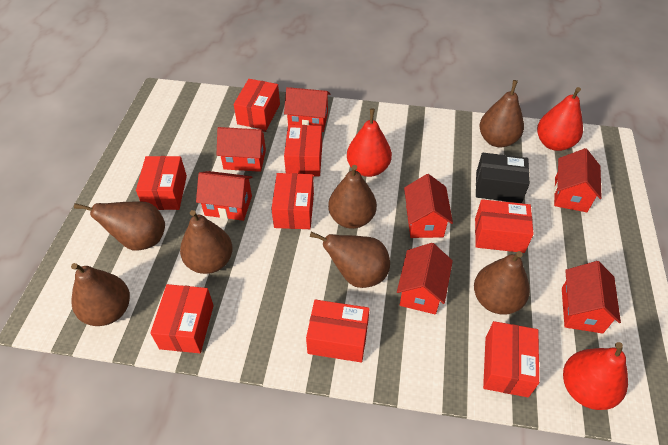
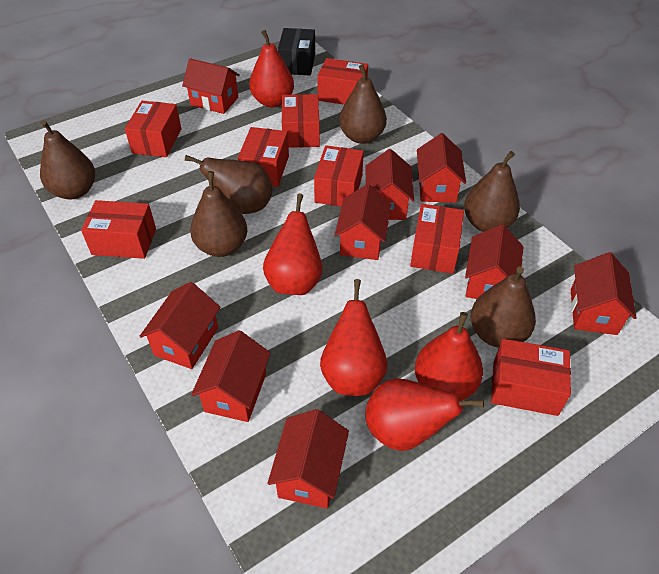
brown pear: 7 -> 6
red house: 7 -> 9
red pear: 3 -> 5

